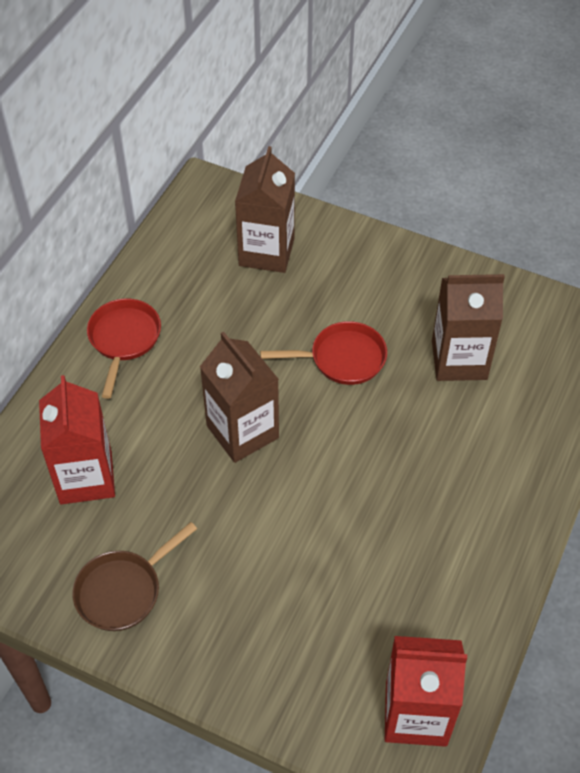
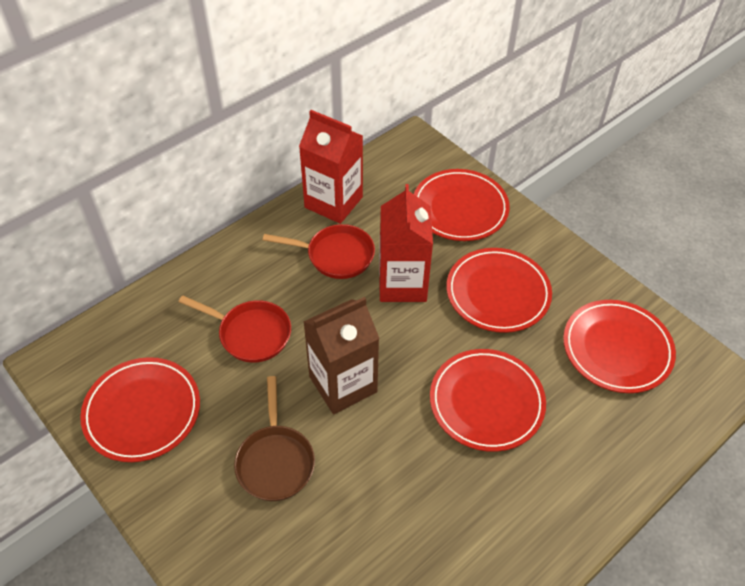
brown carton: 3 -> 1
red plate: 0 -> 5

